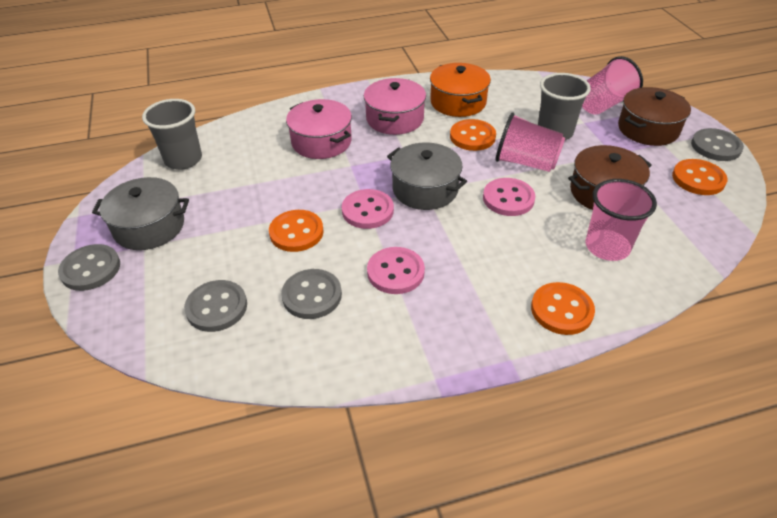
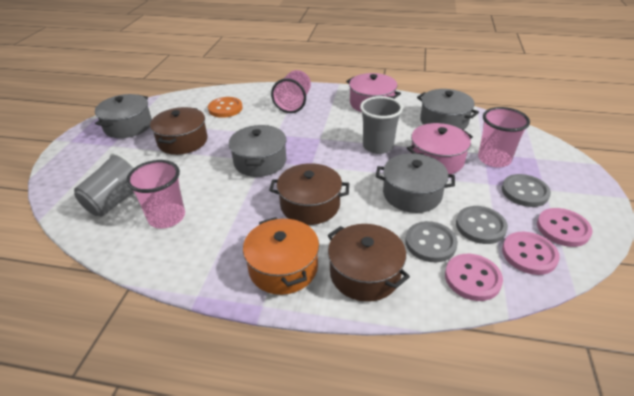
brown pot: 2 -> 3
grey button: 4 -> 3
grey pot: 2 -> 4
orange button: 4 -> 1

